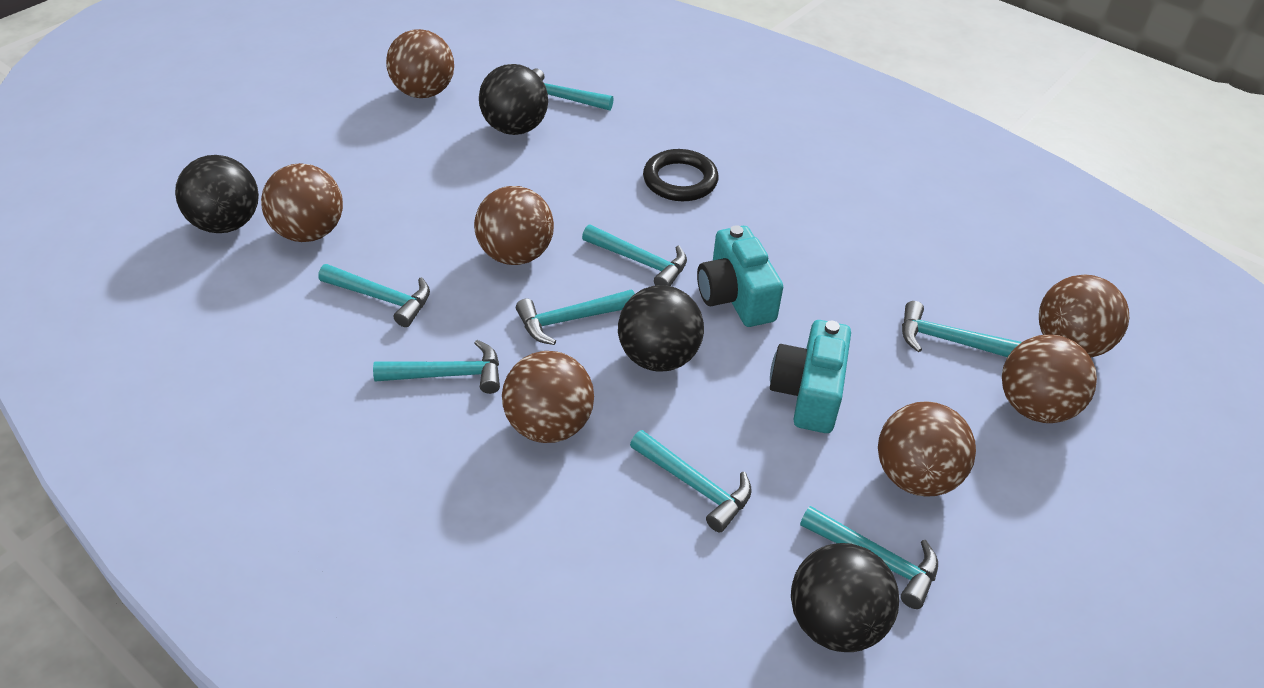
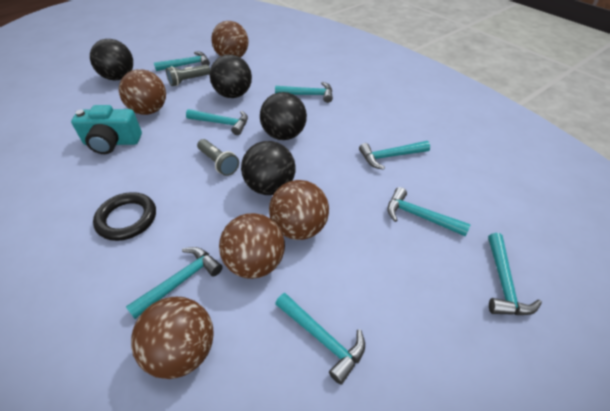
brown ball: 7 -> 5
grey flashlight: 0 -> 2
turquoise camera: 2 -> 1

